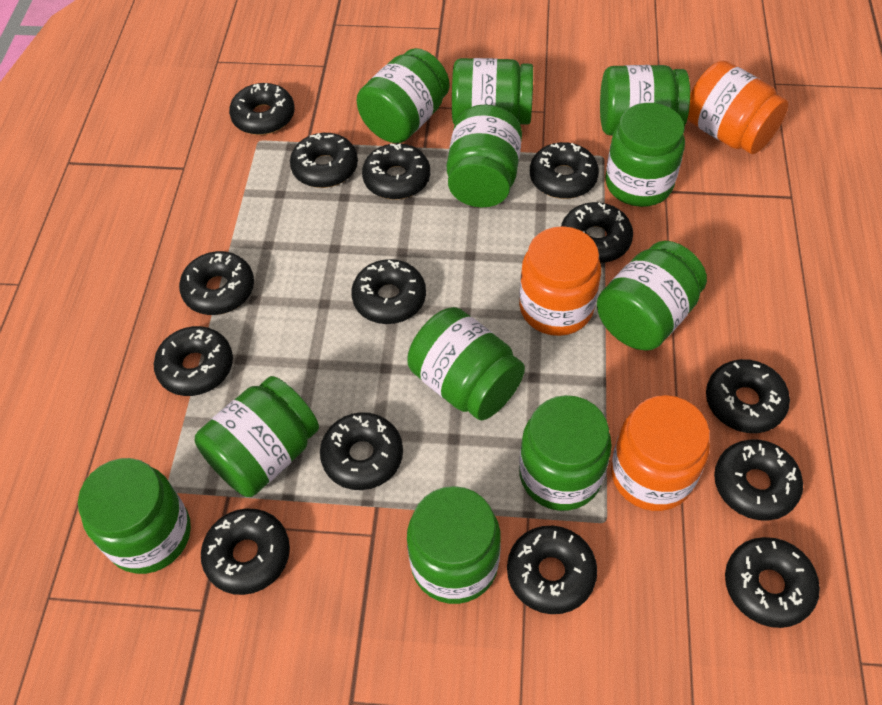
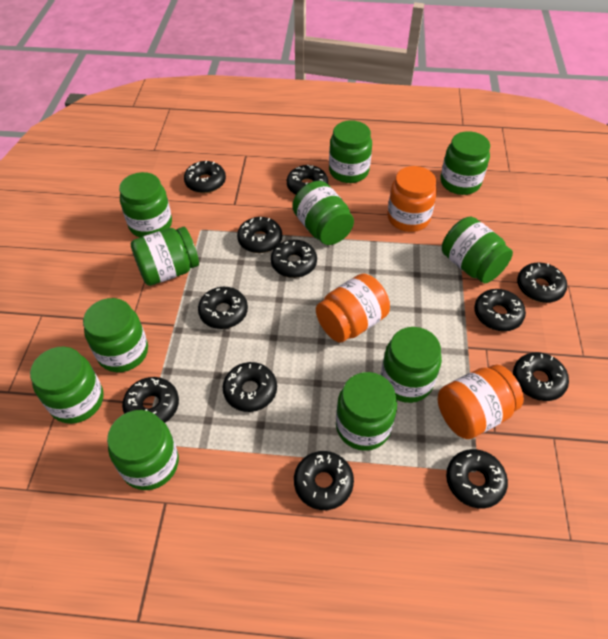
black donut: 14 -> 12

